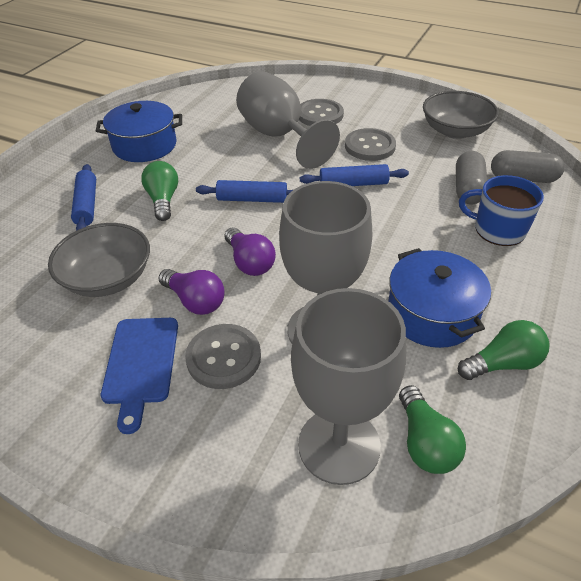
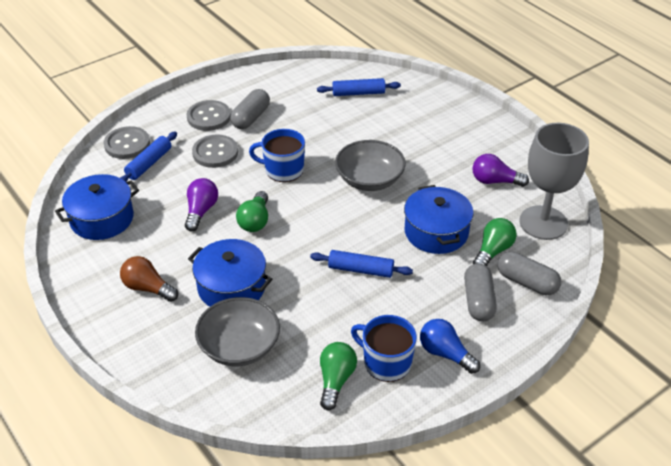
blue cutting board: 1 -> 0
blue light bulb: 0 -> 1
blue mug: 1 -> 2
blue pot: 2 -> 3
brown light bulb: 0 -> 1
grey capsule: 2 -> 3
grey goblet: 3 -> 1

